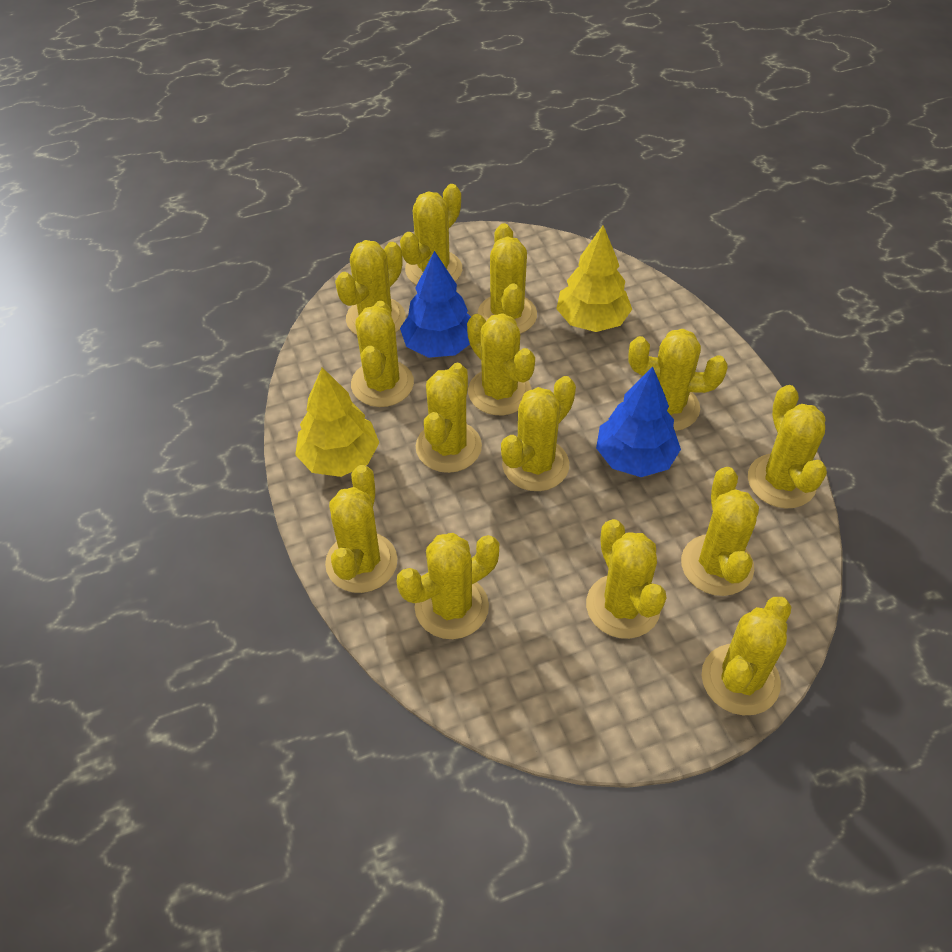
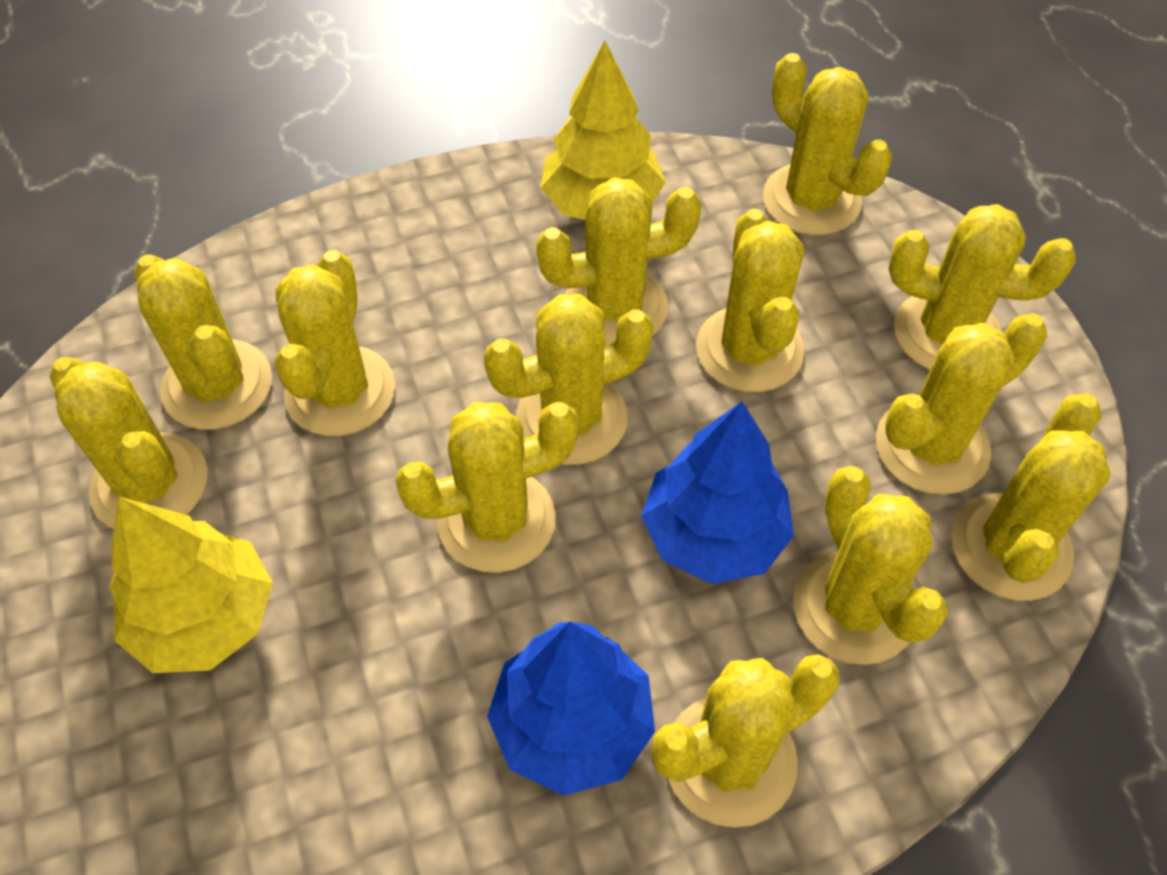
yellow cactus: 14 -> 13

